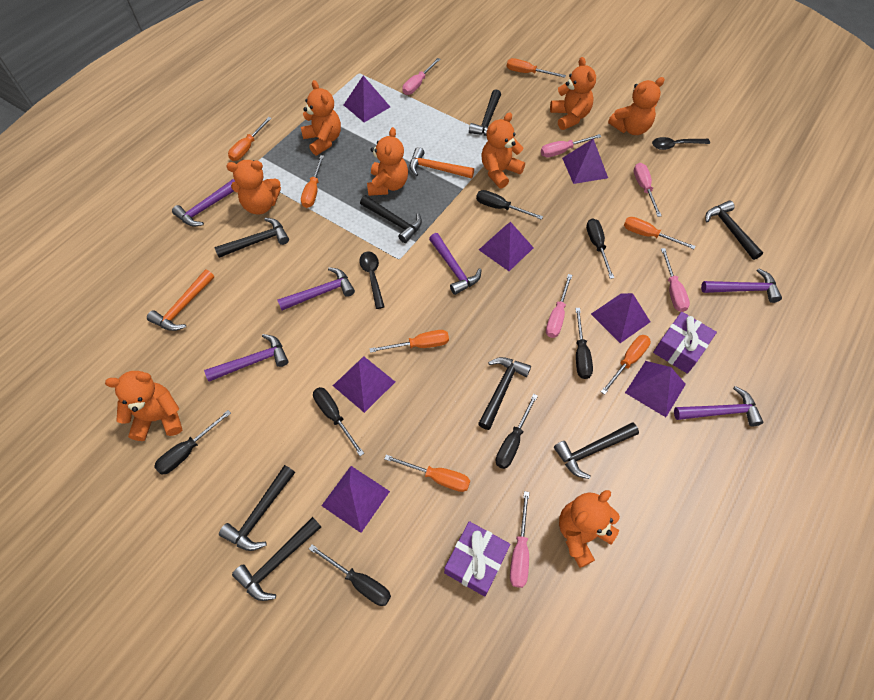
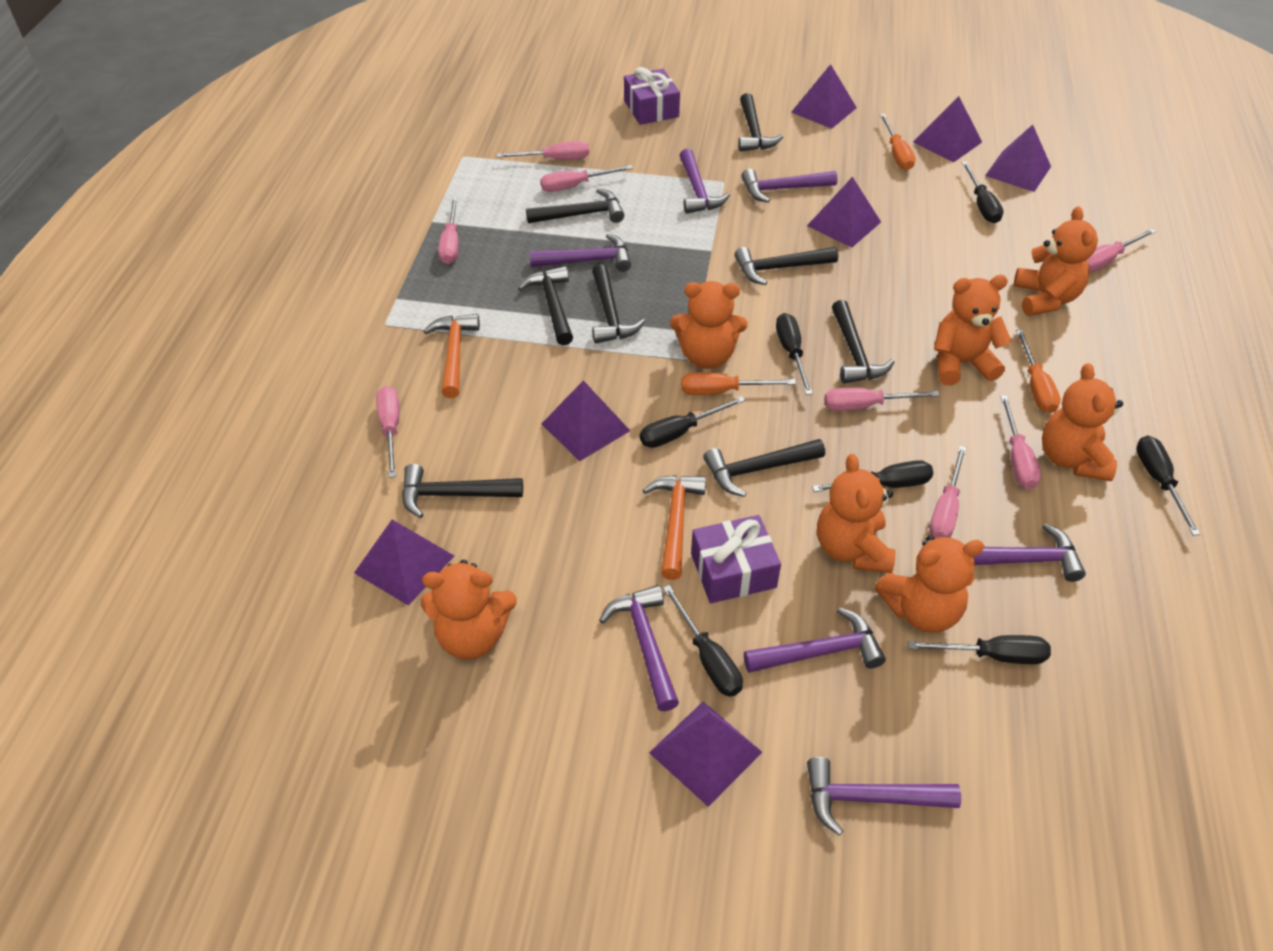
black spoon: 2 -> 0
orange screwdriver: 7 -> 3
orange teddy bear: 8 -> 7
pink screwdriver: 6 -> 8
purple hammer: 6 -> 7

